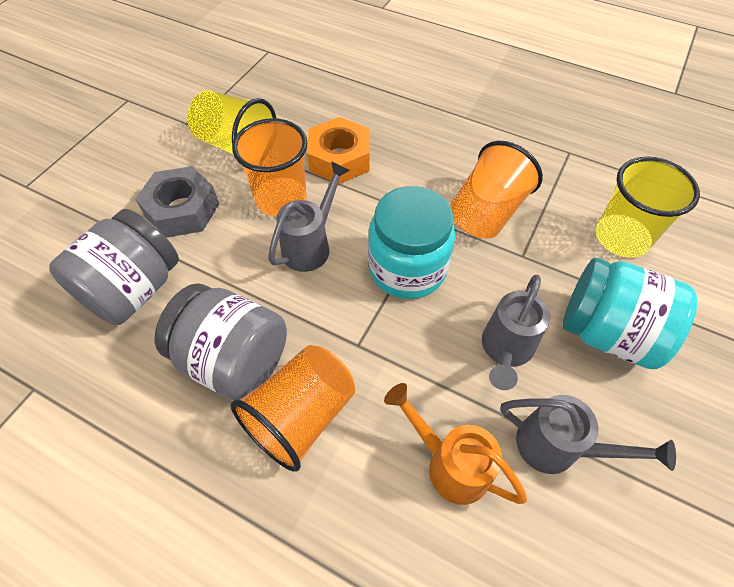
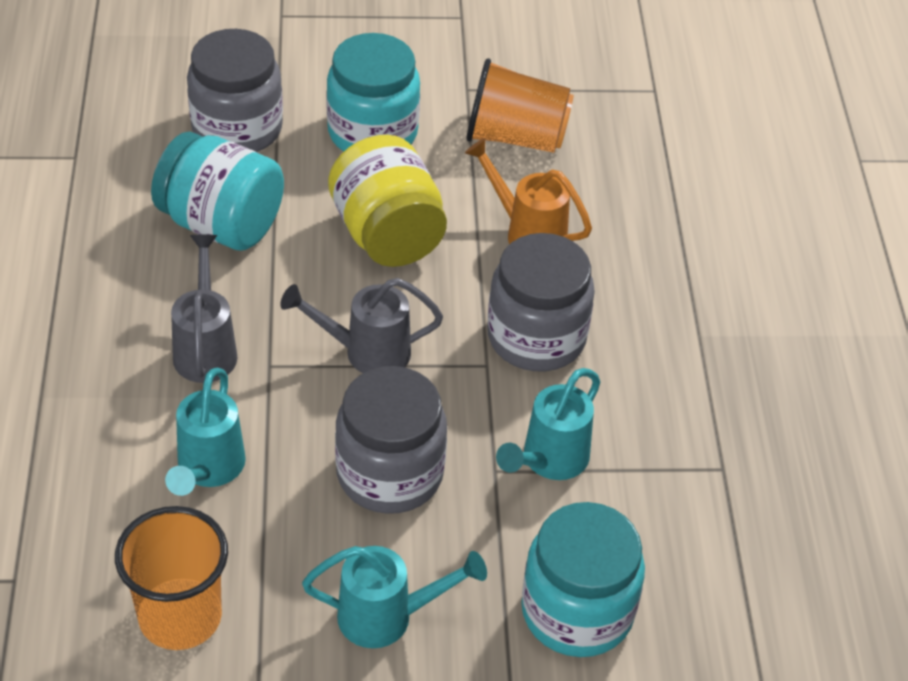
grey jar: 2 -> 3
grey nut: 1 -> 0
grey watering can: 3 -> 2
orange cup: 3 -> 2
orange nut: 1 -> 0
turquoise jar: 2 -> 3
turquoise watering can: 0 -> 3
yellow cup: 2 -> 0
yellow jar: 0 -> 1

